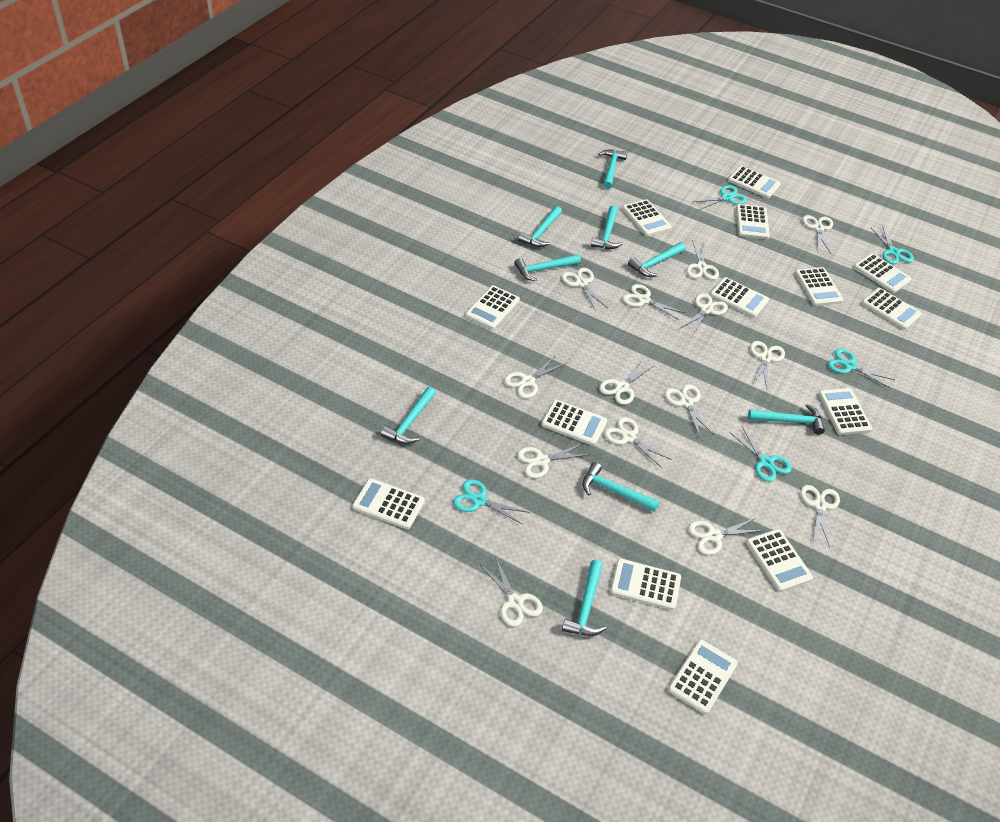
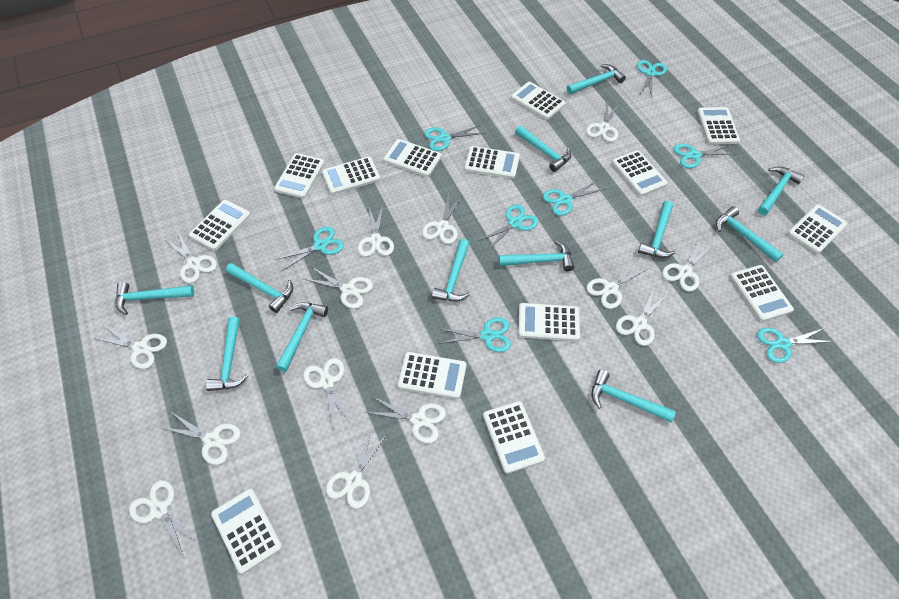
turquoise hammer: 9 -> 12
turquoise scissors: 5 -> 8

